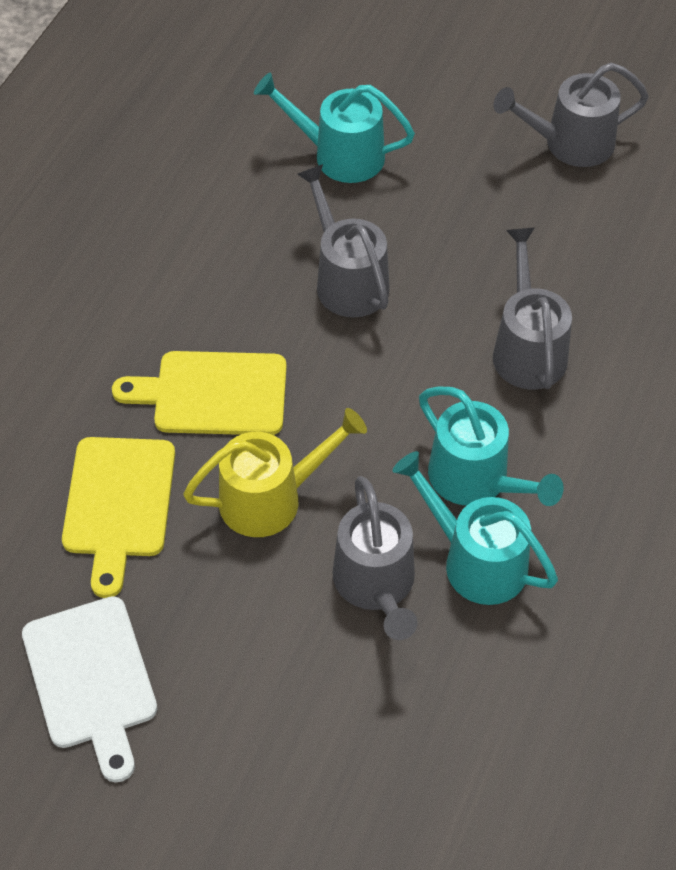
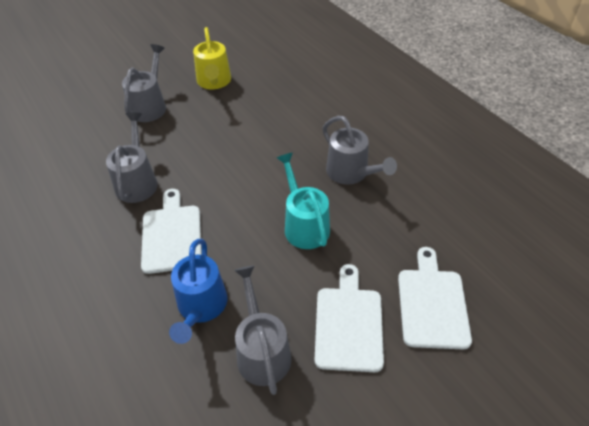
blue watering can: 0 -> 1
turquoise watering can: 3 -> 1
white cutting board: 1 -> 3
yellow cutting board: 2 -> 0

